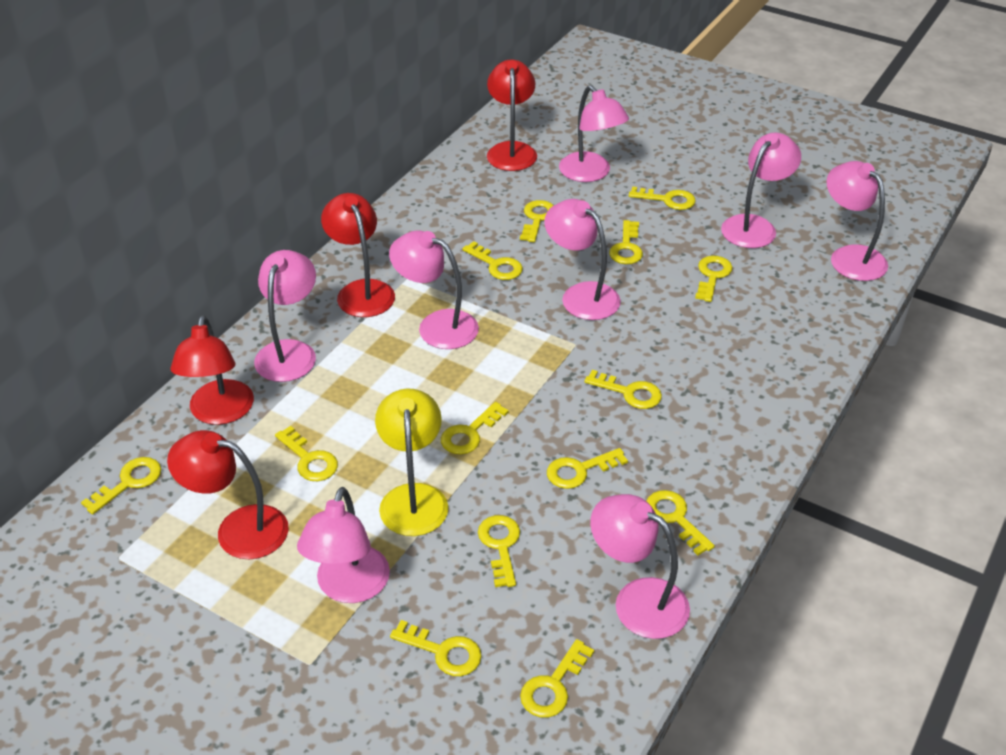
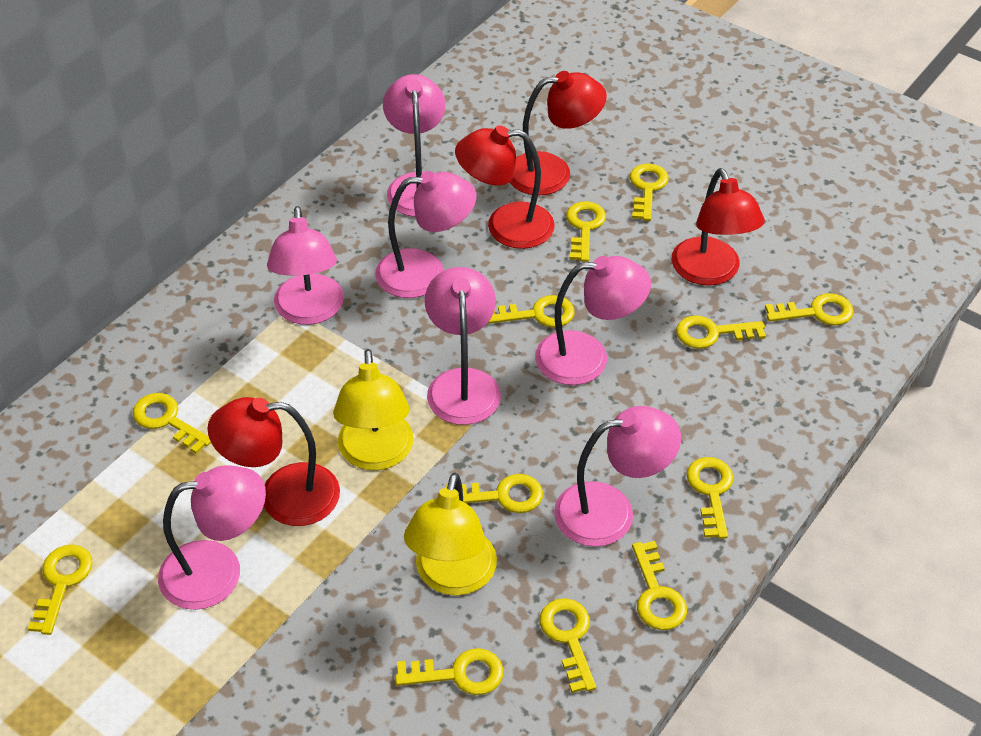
pink lamp: 8 -> 7
yellow key: 14 -> 12
yellow lamp: 1 -> 2

